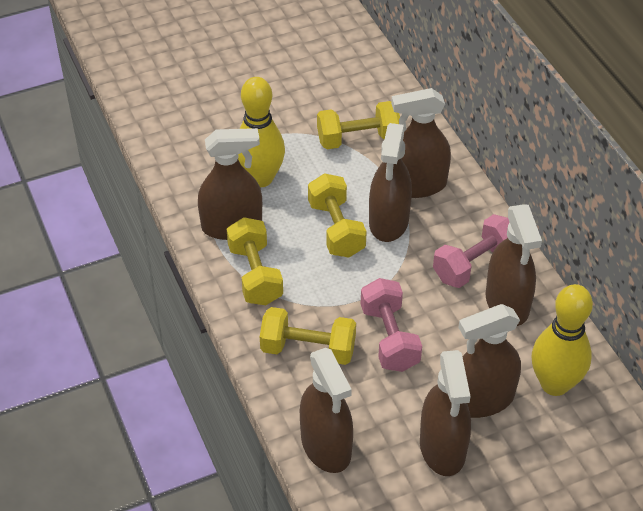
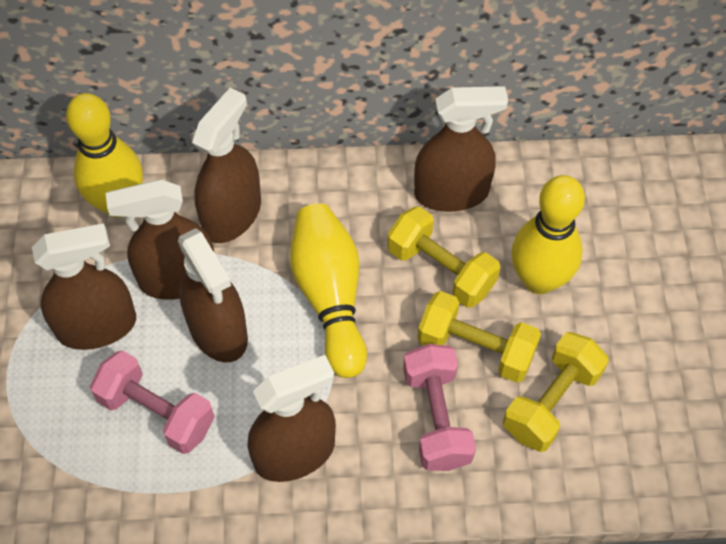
brown spray bottle: 7 -> 6
yellow bowling pin: 2 -> 3
yellow dumbbell: 4 -> 3

